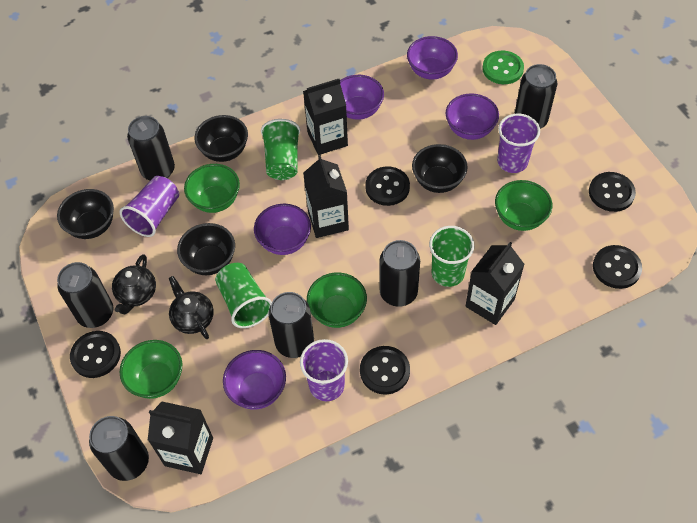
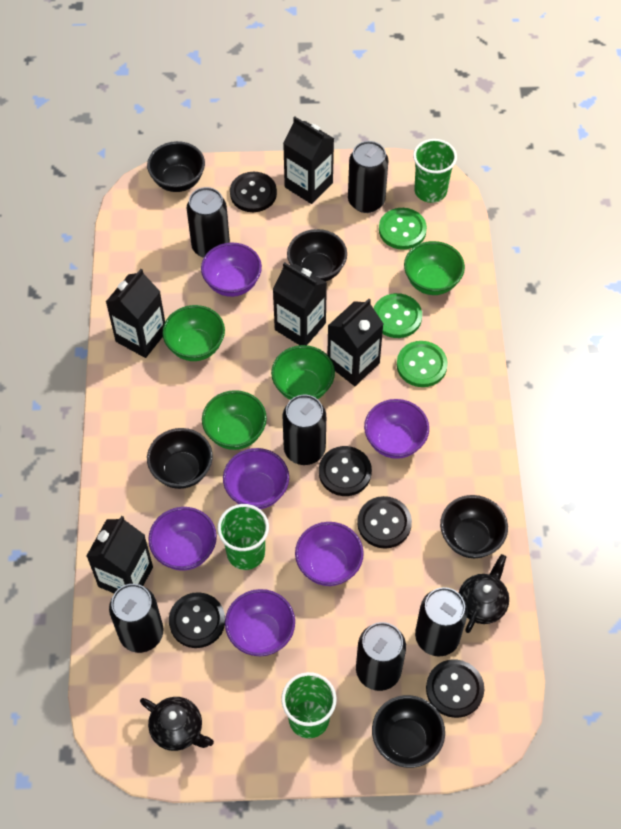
black bowl: 4 -> 5
black carton: 4 -> 5
green button: 1 -> 3
purple bowl: 5 -> 6
purple cup: 3 -> 0

